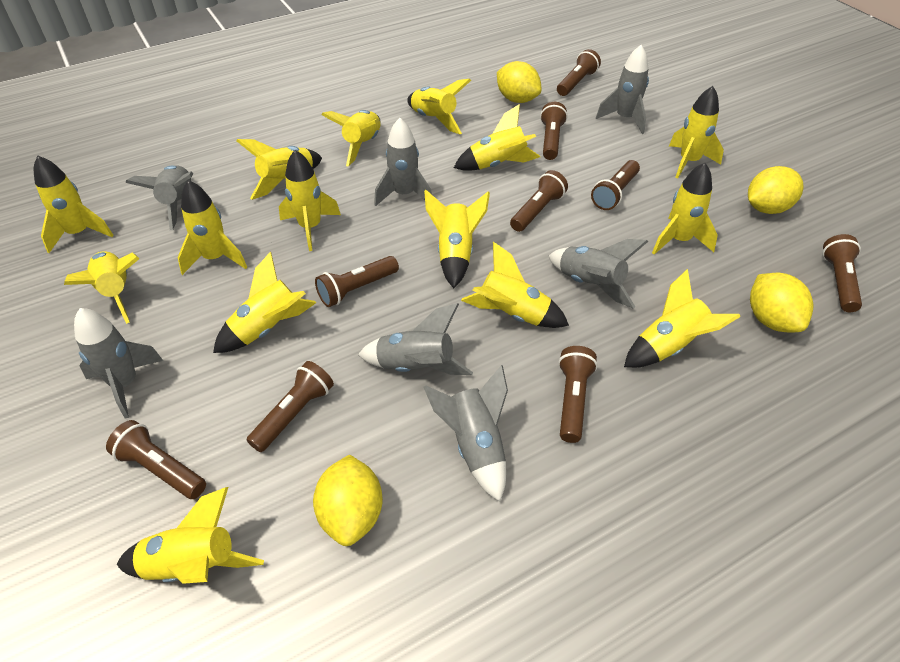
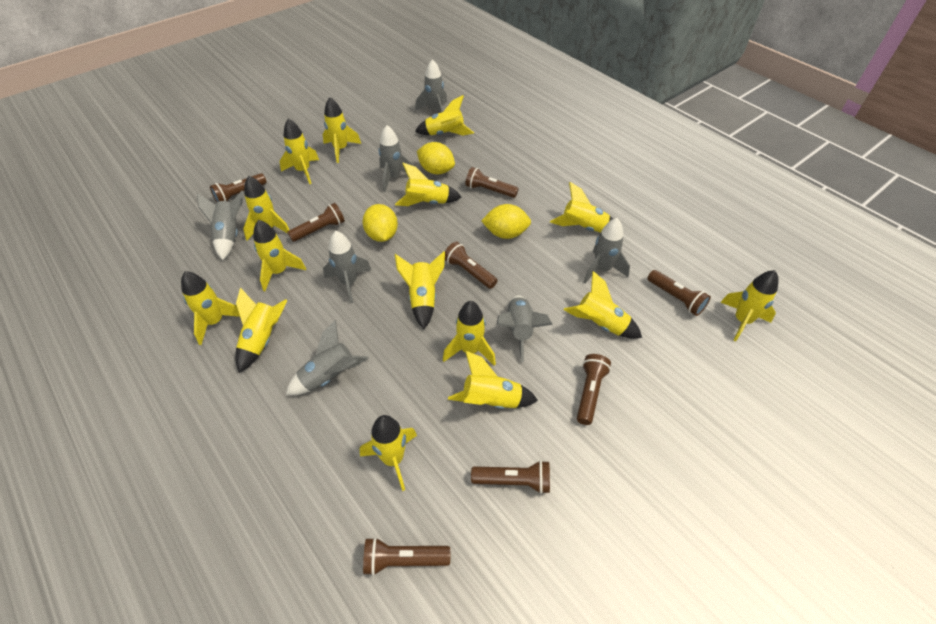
brown flashlight: 9 -> 8
yellow lemon: 4 -> 3

